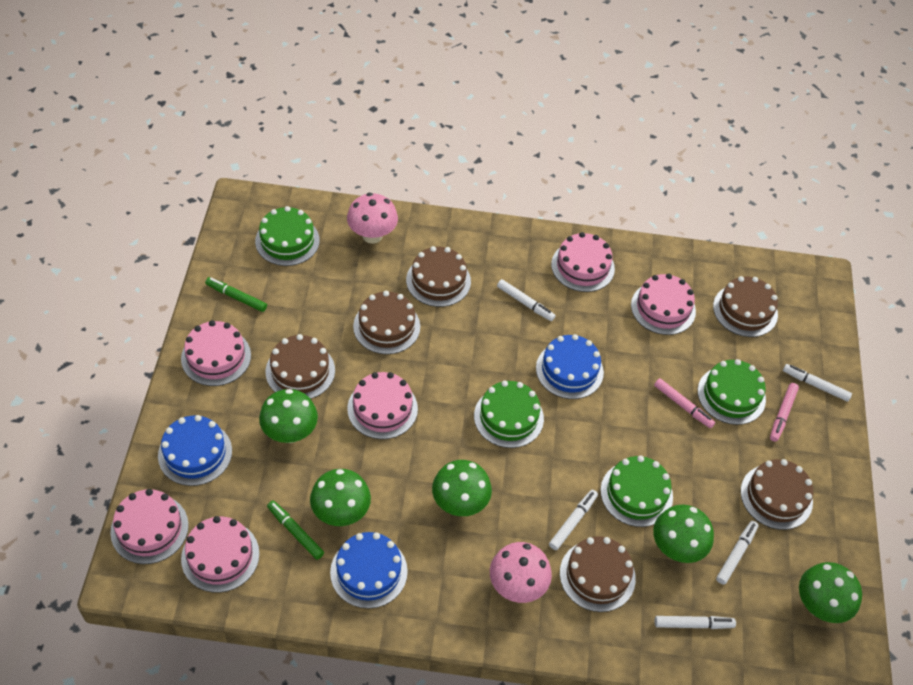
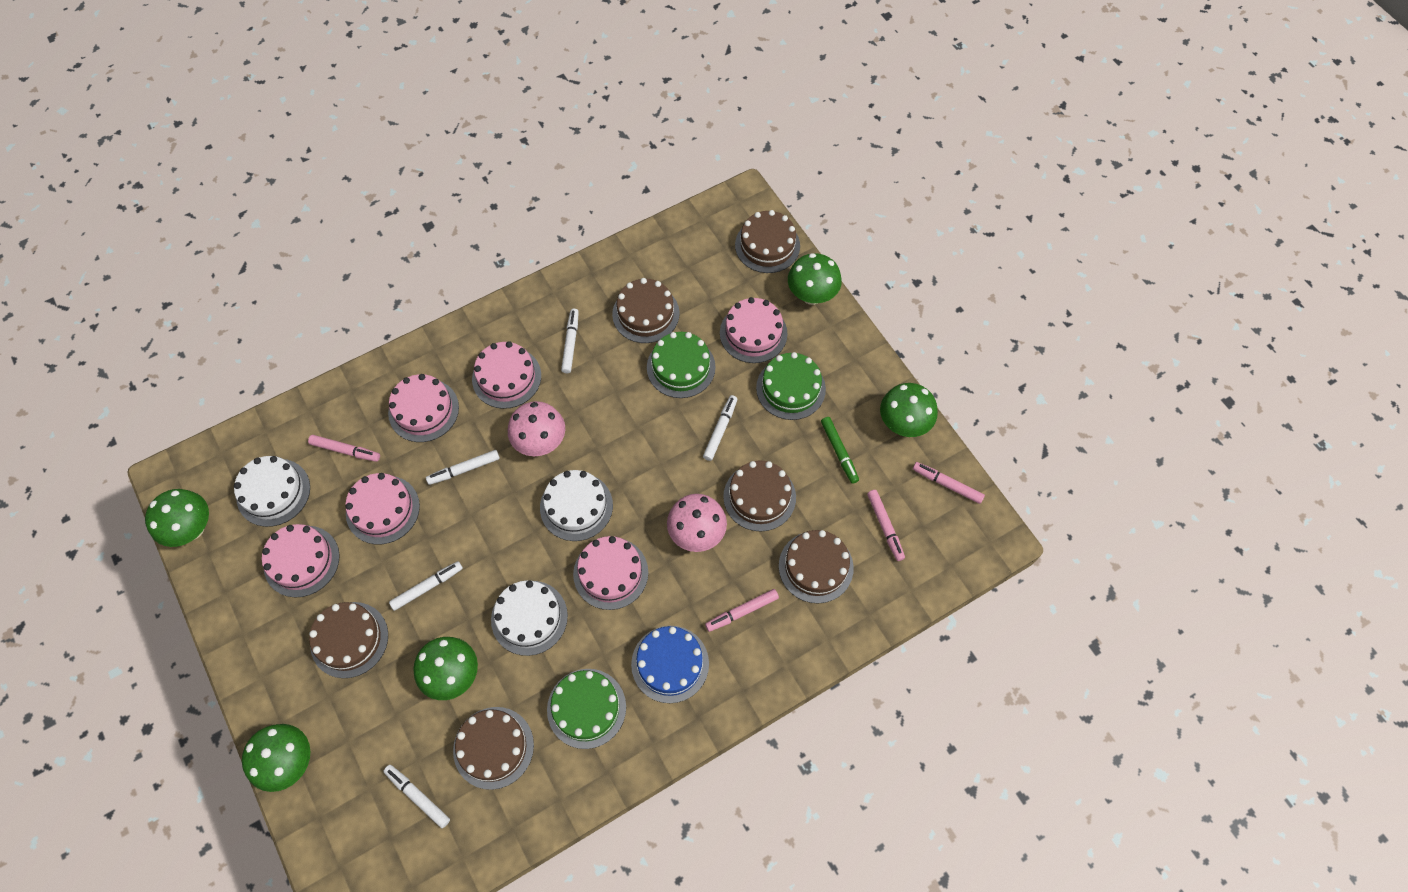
blue cake: 3 -> 1
green cake: 4 -> 3
green marker: 2 -> 1
pink marker: 2 -> 4
white cake: 0 -> 3

